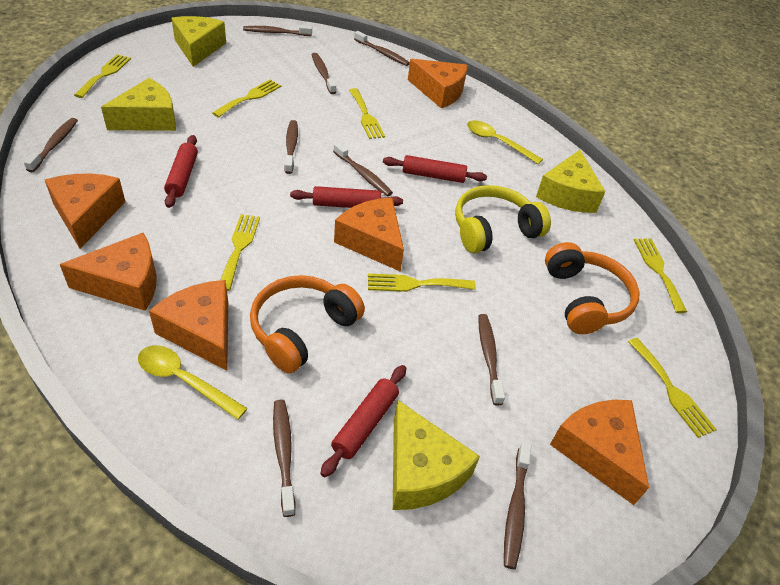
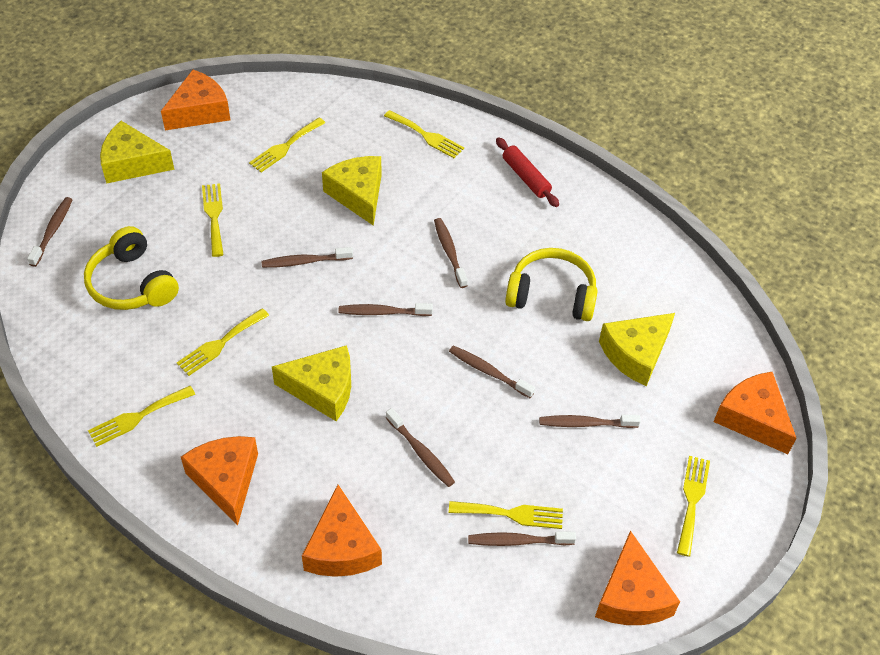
brown toothbrush: 9 -> 8
orange cheese: 6 -> 5
orange headphones: 2 -> 0
red rolling pin: 4 -> 1
yellow headphones: 1 -> 2
yellow spoon: 2 -> 0

